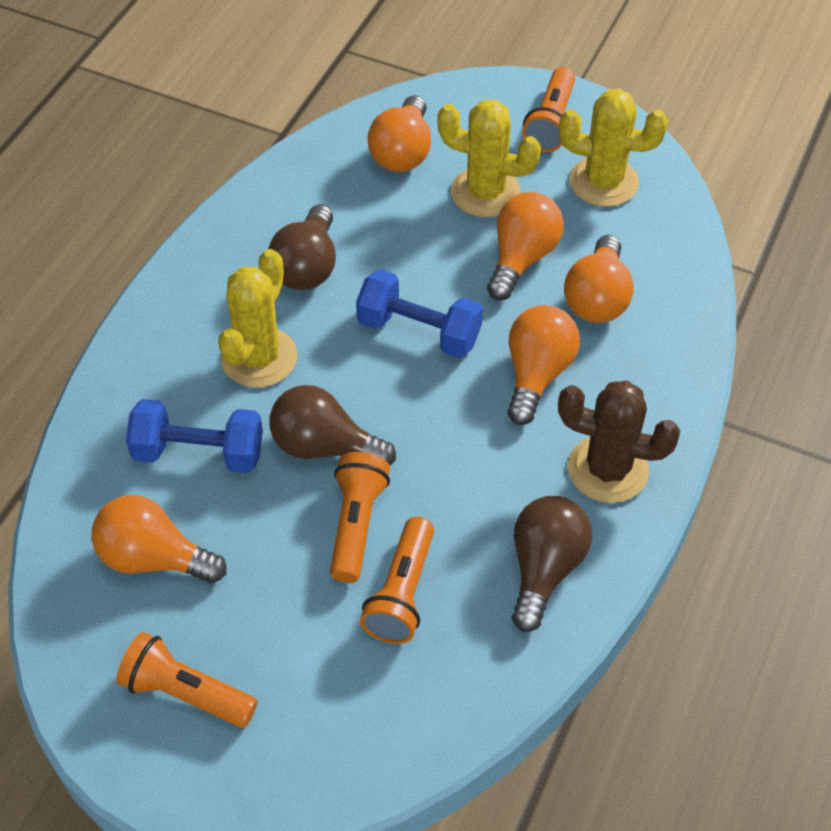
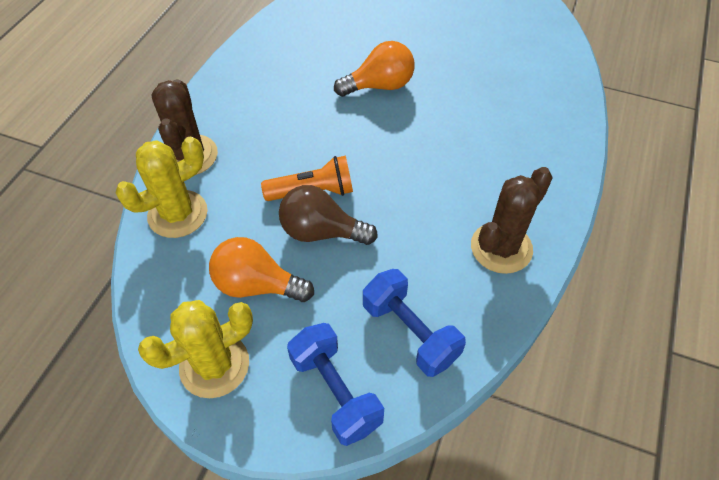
brown cactus: 1 -> 2
brown light bulb: 3 -> 1
orange flashlight: 4 -> 1
orange light bulb: 5 -> 2
yellow cactus: 3 -> 2

